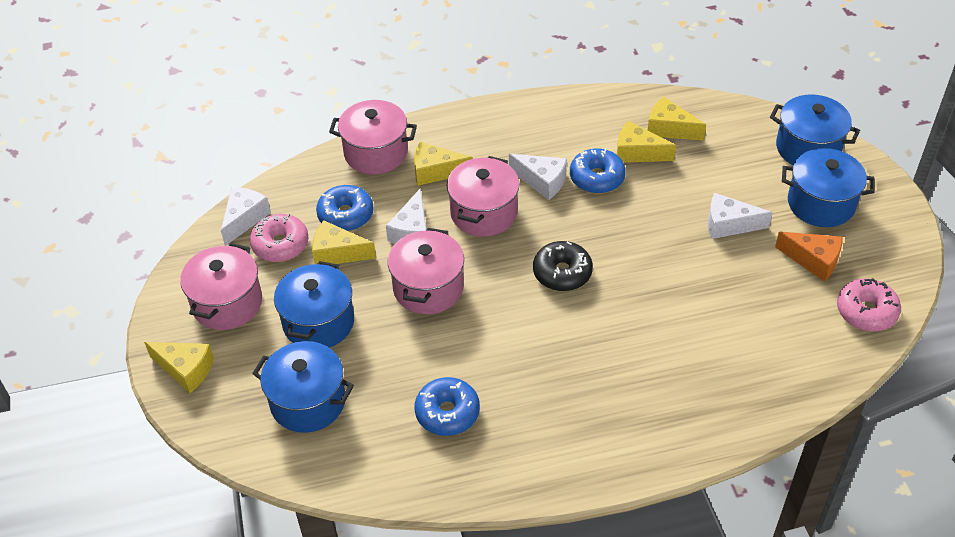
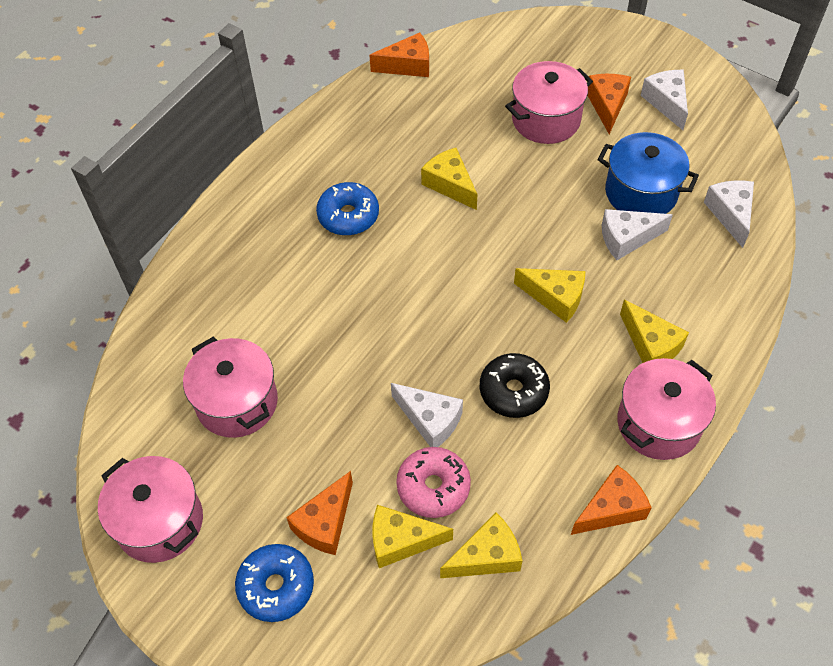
blue donut: 3 -> 2
blue pot: 4 -> 1
orange cheese: 1 -> 4
pink donut: 2 -> 1

